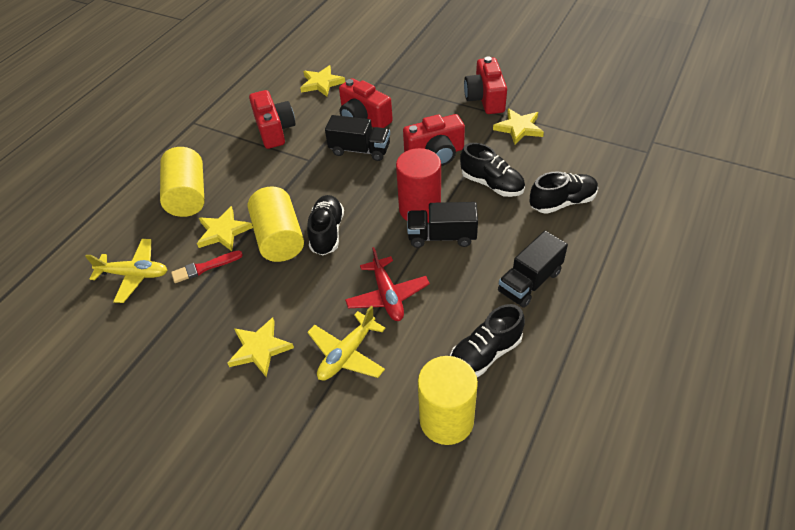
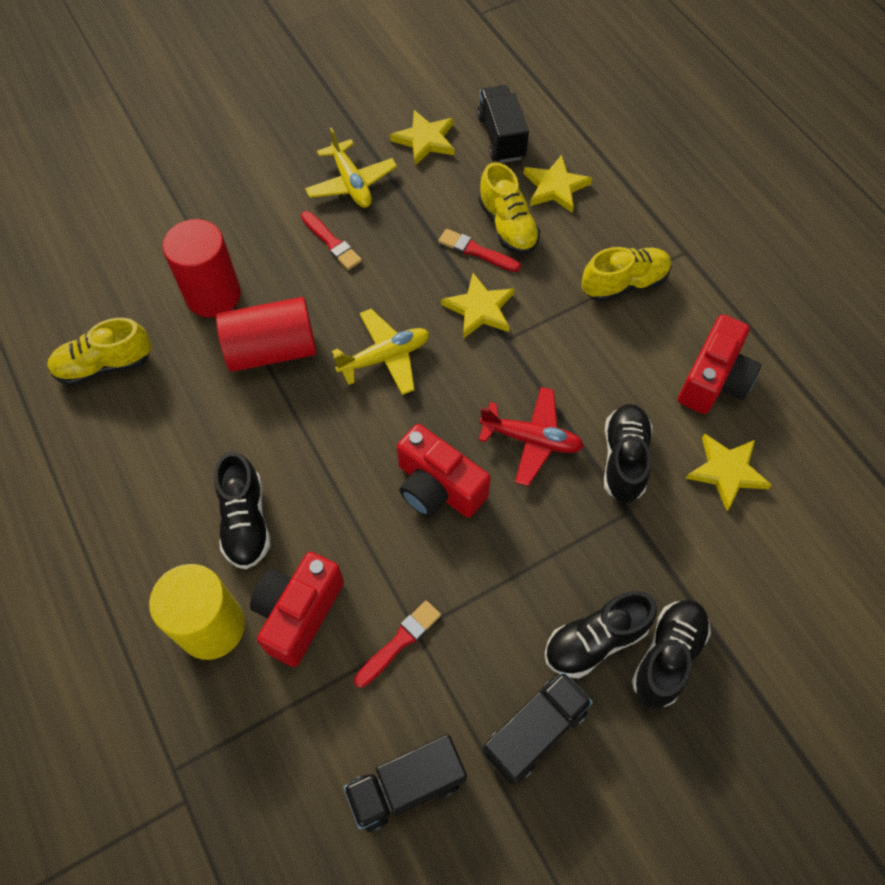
red brush: 1 -> 3
red camera: 4 -> 3
red cylinder: 1 -> 2
yellow cylinder: 3 -> 1
yellow shoe: 0 -> 3

